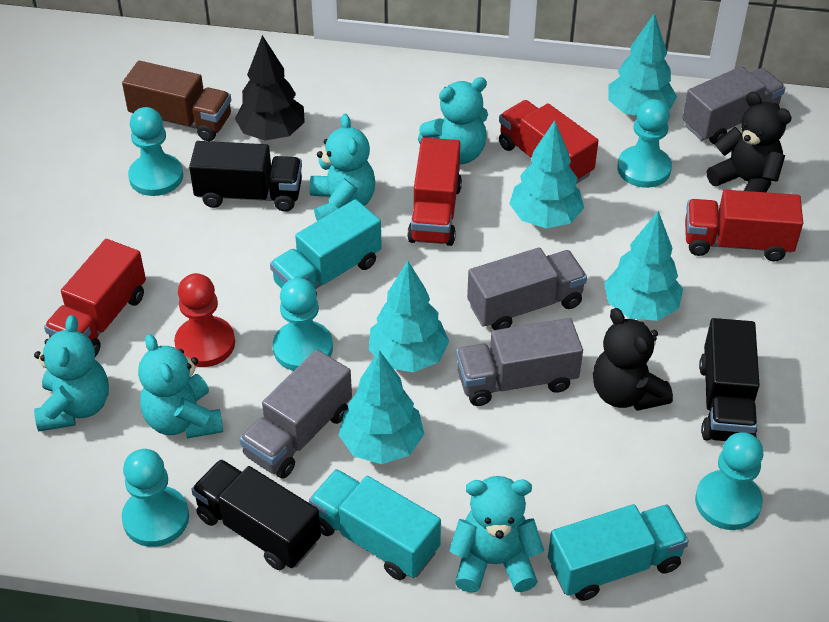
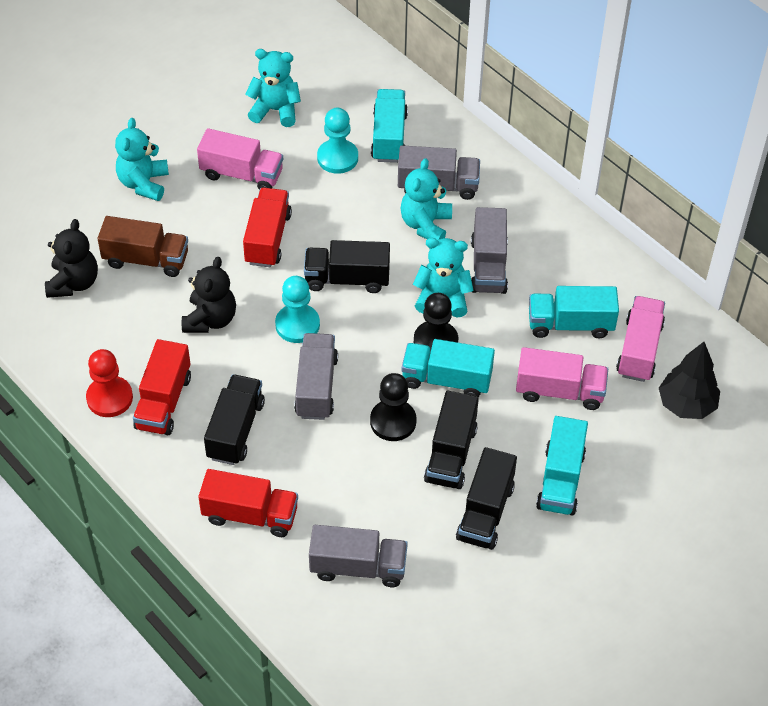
black pawn: 0 -> 2
black truck: 3 -> 4
pink truck: 0 -> 3
red truck: 4 -> 3
turquoise pawn: 5 -> 2
turquoise teddy bear: 5 -> 4
turquoise tree: 5 -> 0
turquoise truck: 3 -> 4

